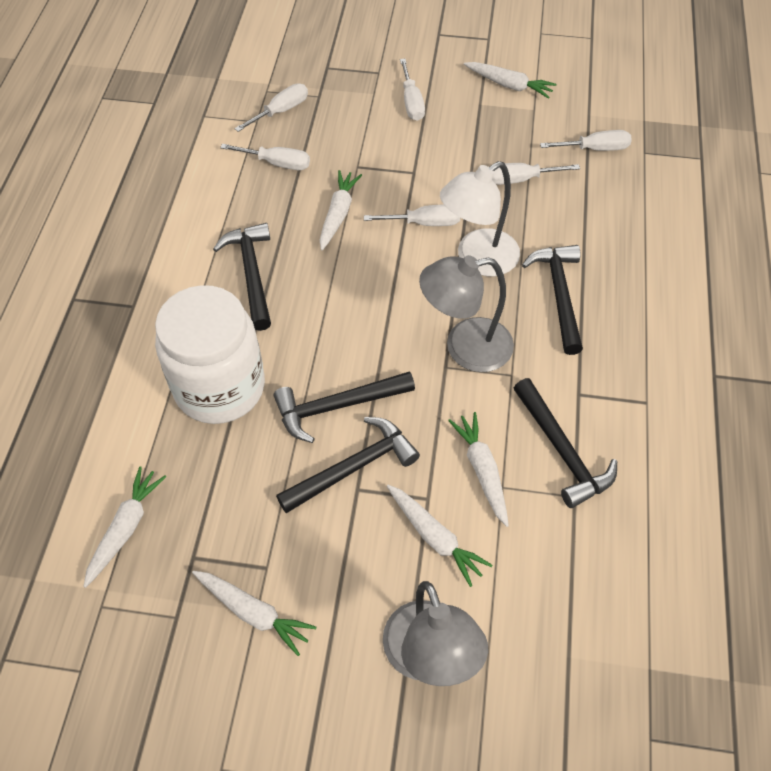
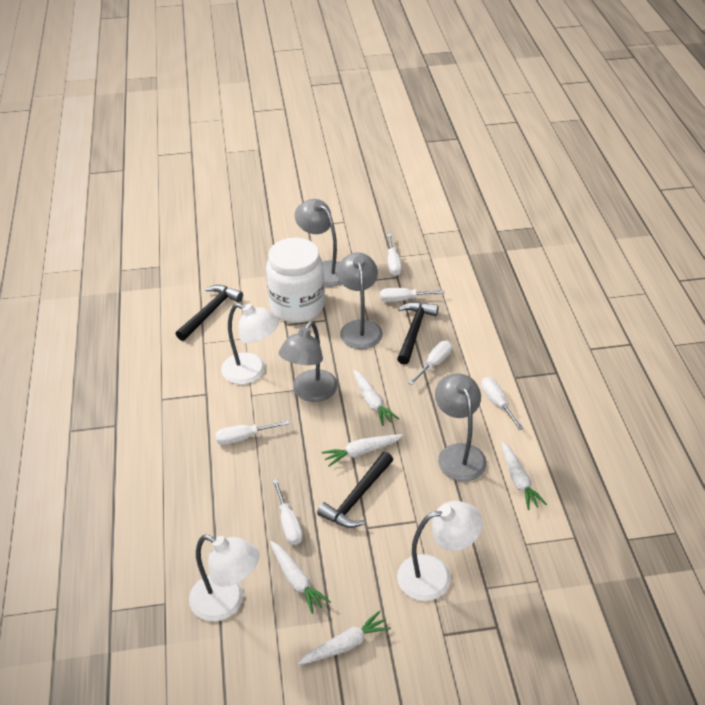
black hammer: 5 -> 3
grey lamp: 2 -> 4
white carrot: 6 -> 5
white lamp: 1 -> 3

